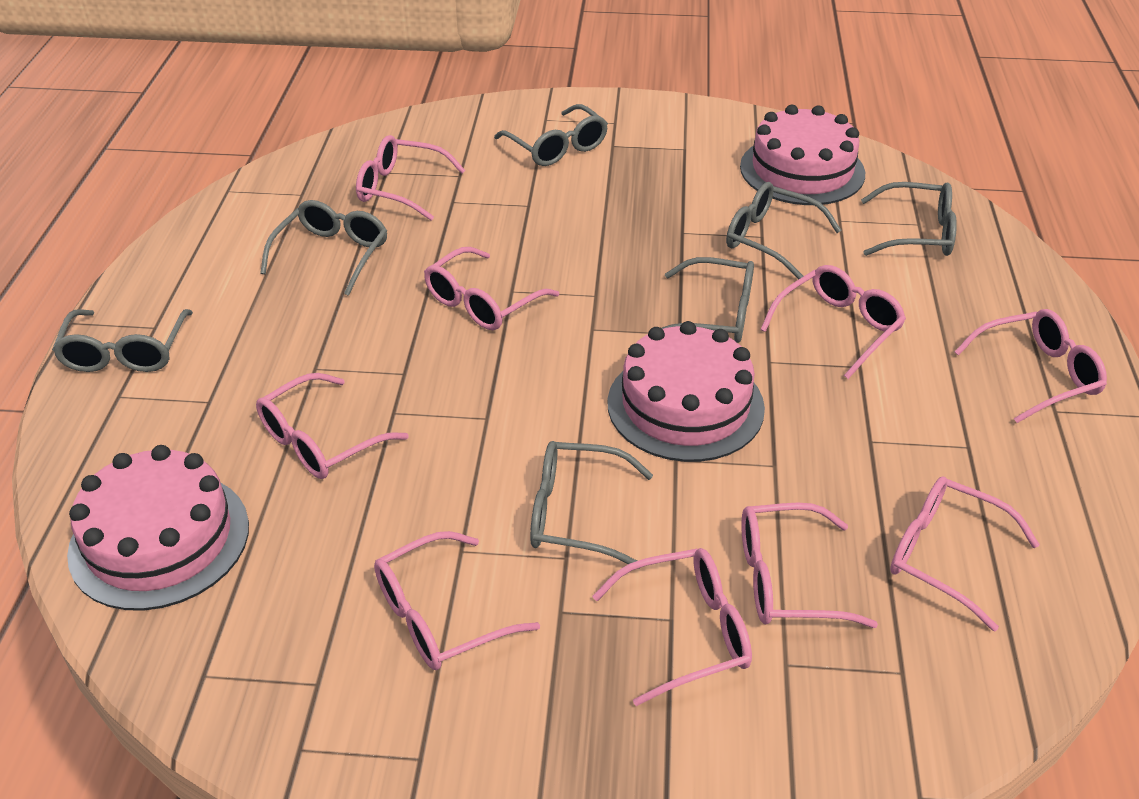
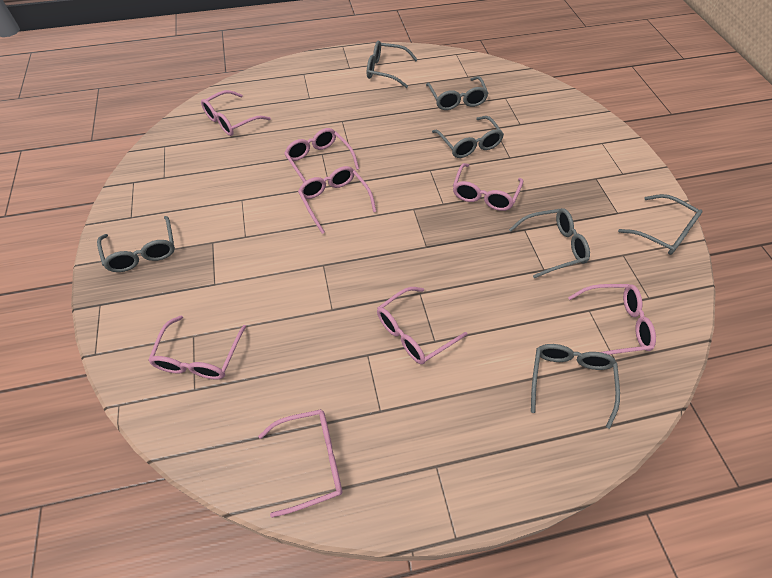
pink cake: 3 -> 0
pink glasses: 9 -> 8

